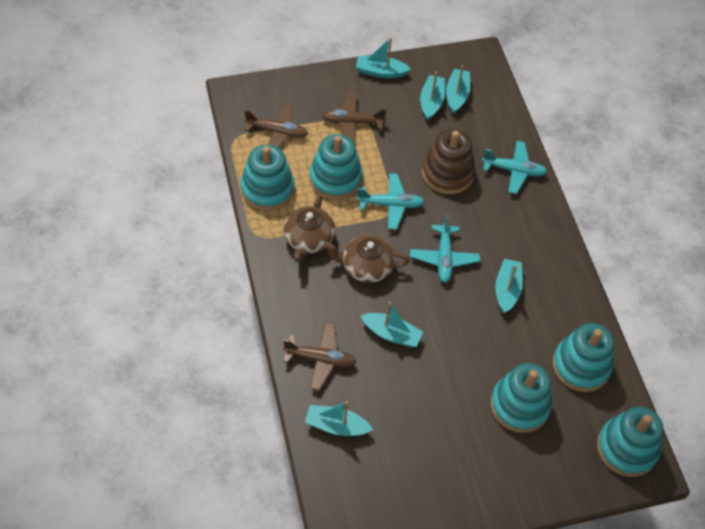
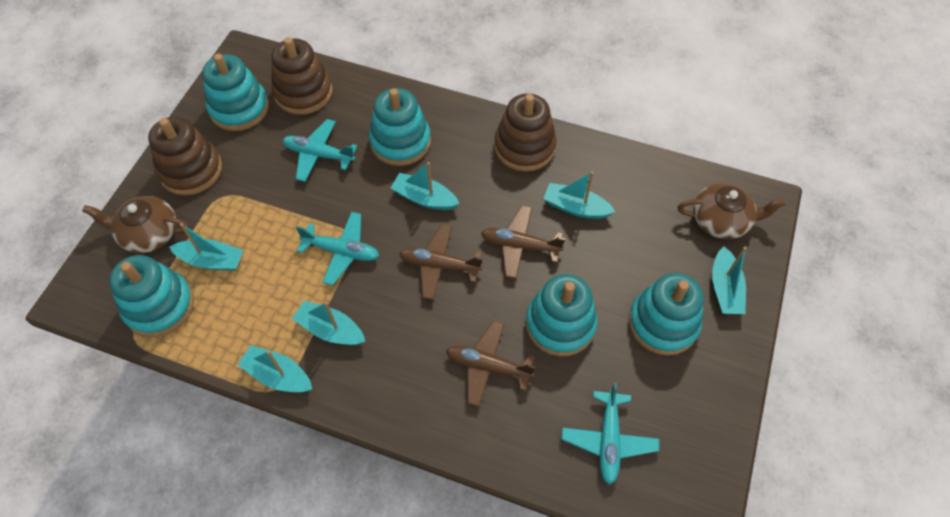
brown stacking toy: 1 -> 3

